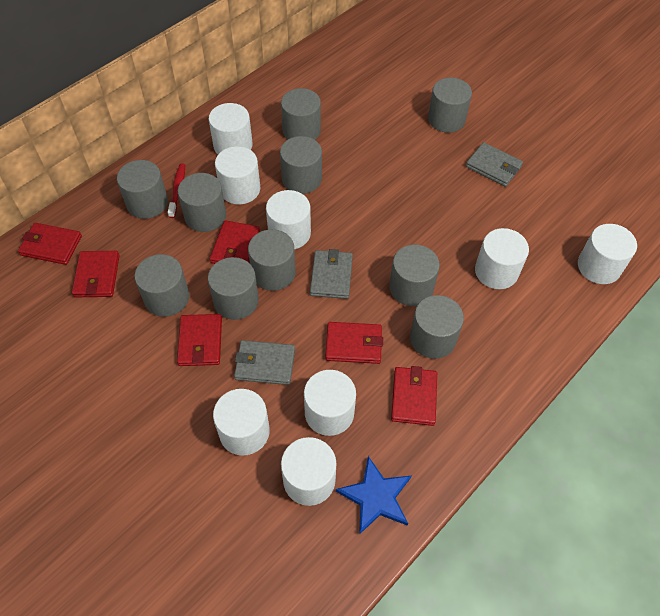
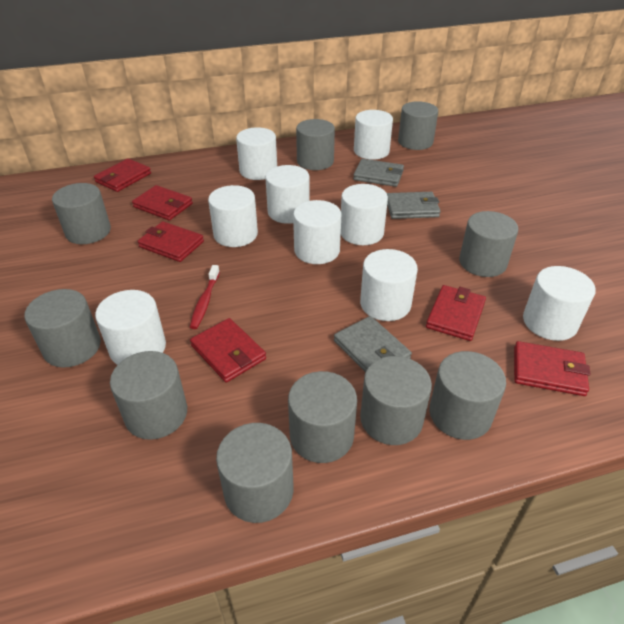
blue star: 1 -> 0
white cylinder: 8 -> 9

